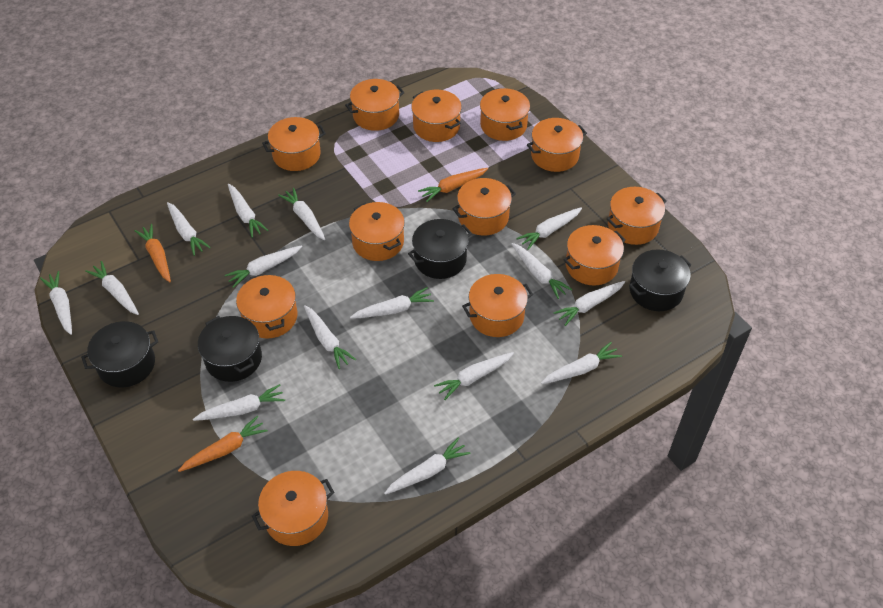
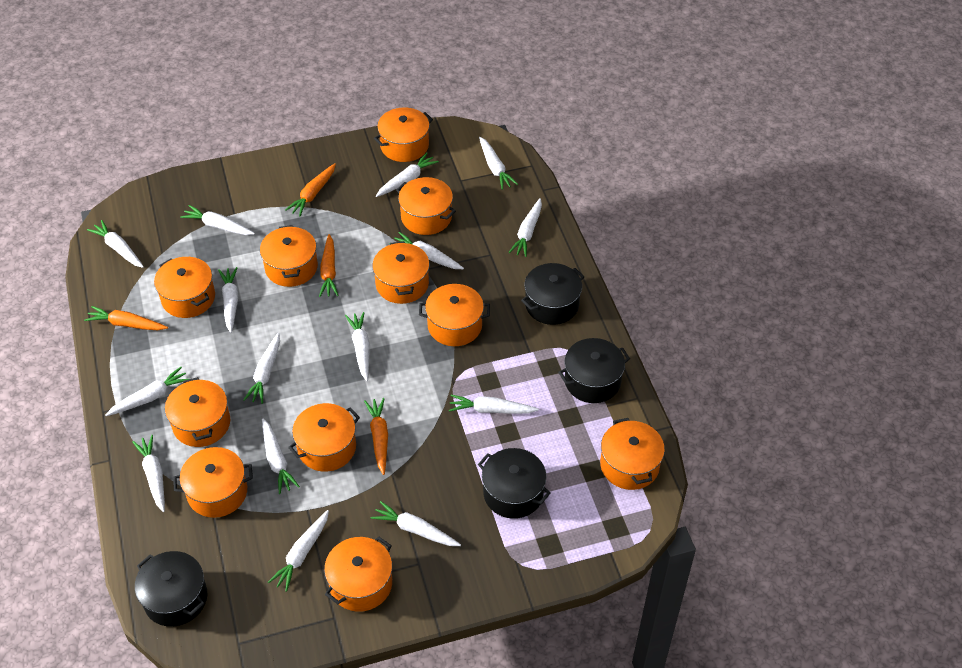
orange carrot: 3 -> 4
orange pot: 12 -> 11

